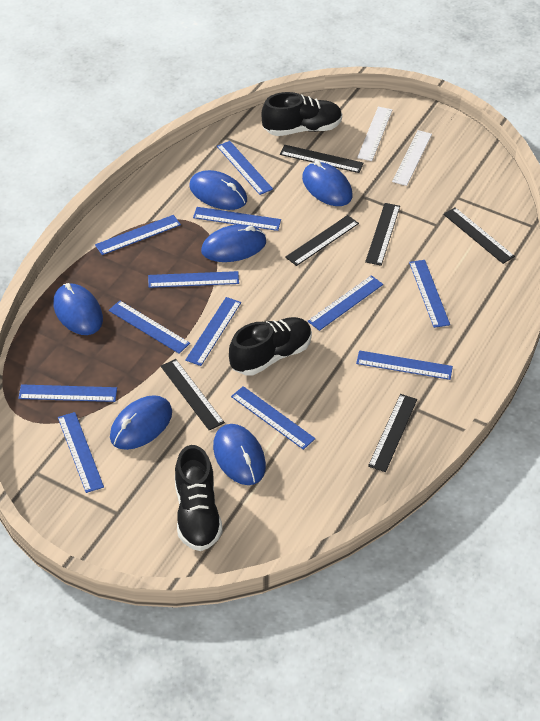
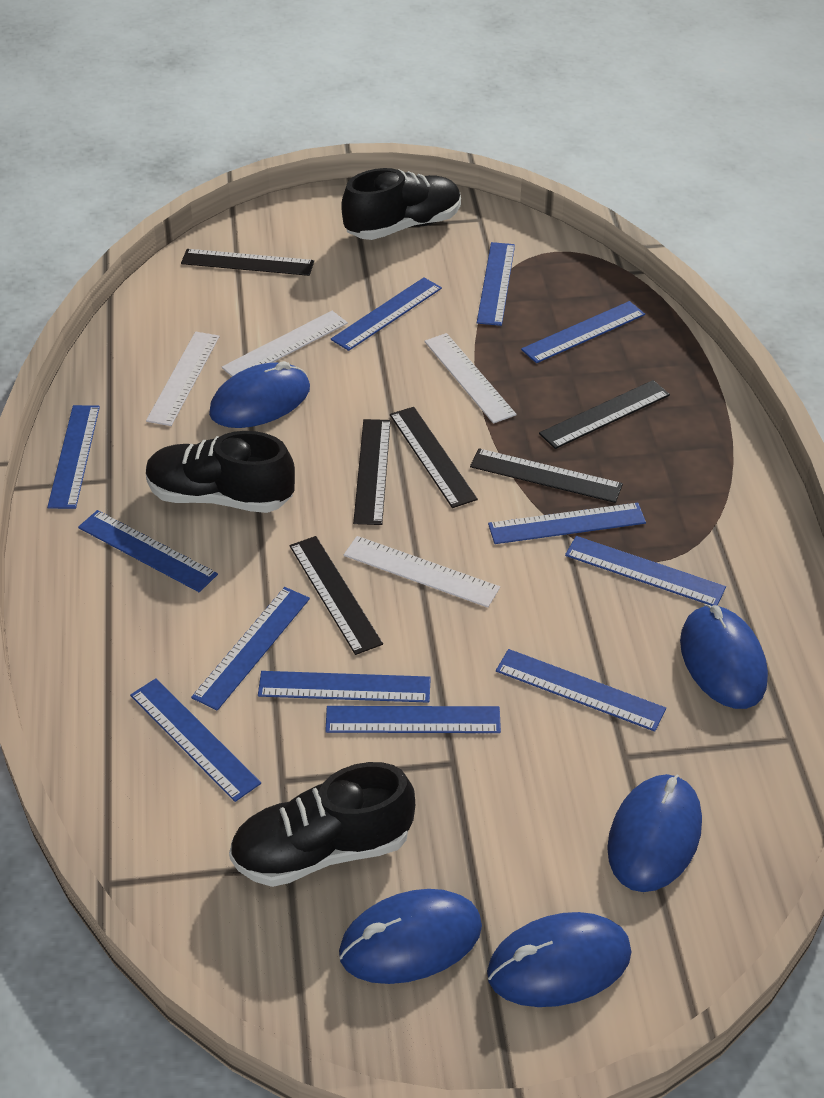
blue mouse: 6 -> 5
white ruler: 2 -> 4

